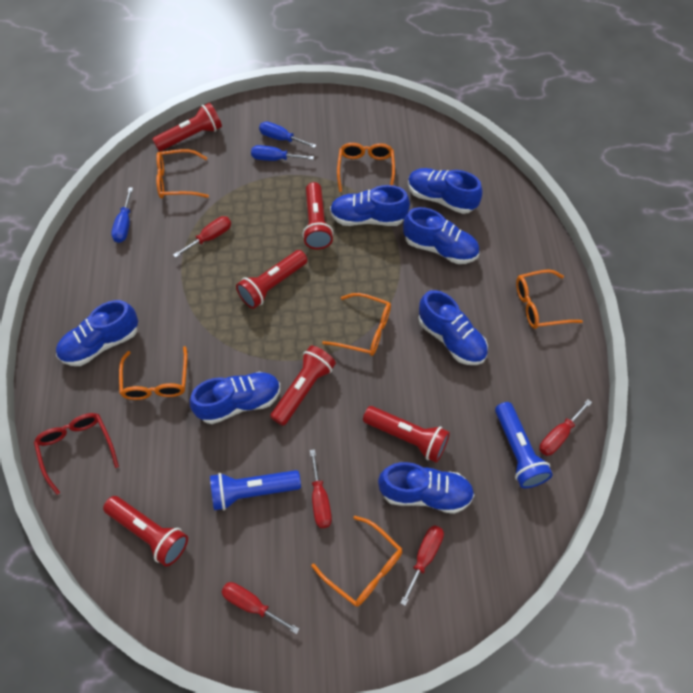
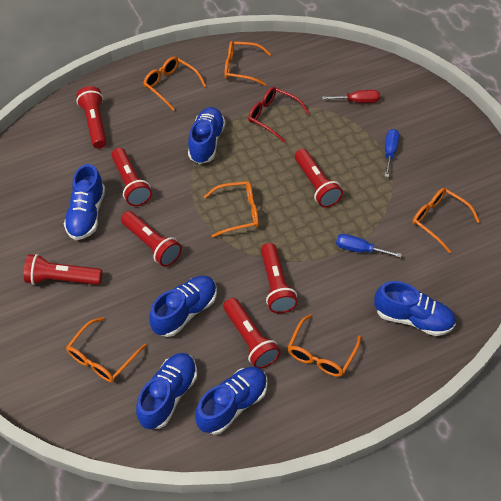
blue flashlight: 2 -> 0
blue screwdriver: 3 -> 2
blue shoe: 7 -> 6
red flashlight: 6 -> 7
red screwdriver: 5 -> 1

